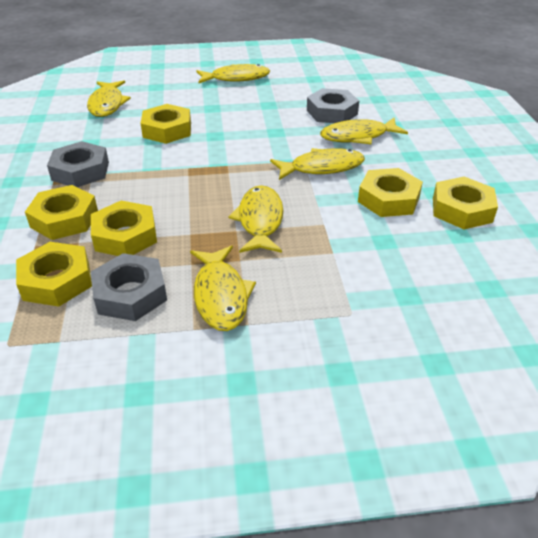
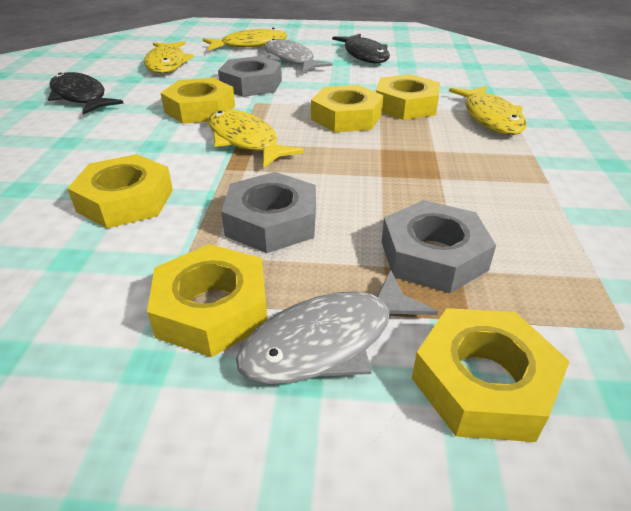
black fish: 0 -> 2
grey fish: 0 -> 2
yellow fish: 6 -> 4

